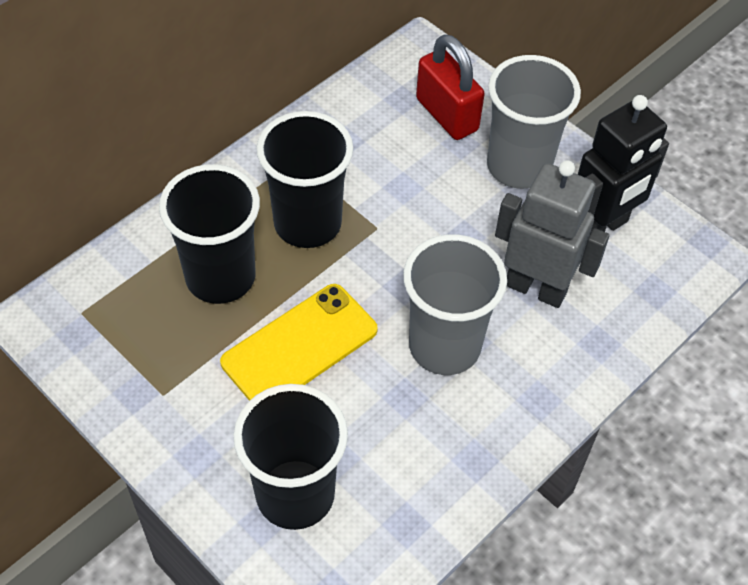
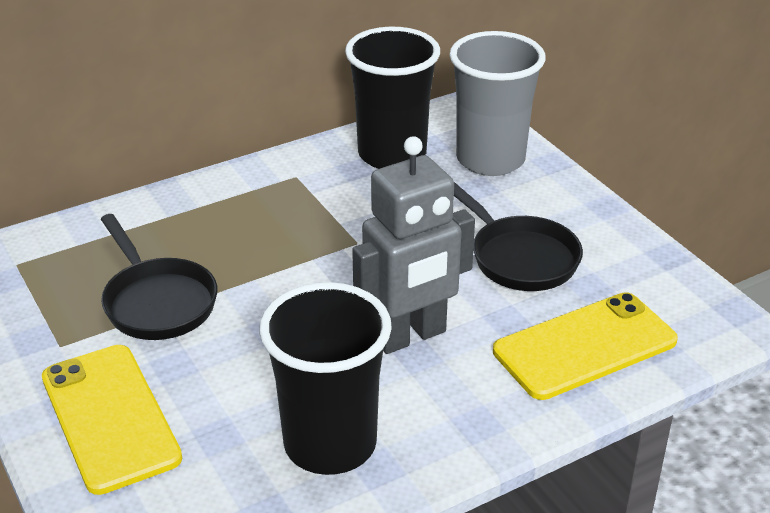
black cup: 3 -> 2
black pan: 0 -> 2
black robot: 1 -> 0
grey cup: 2 -> 1
red padlock: 1 -> 0
yellow phone: 1 -> 2

